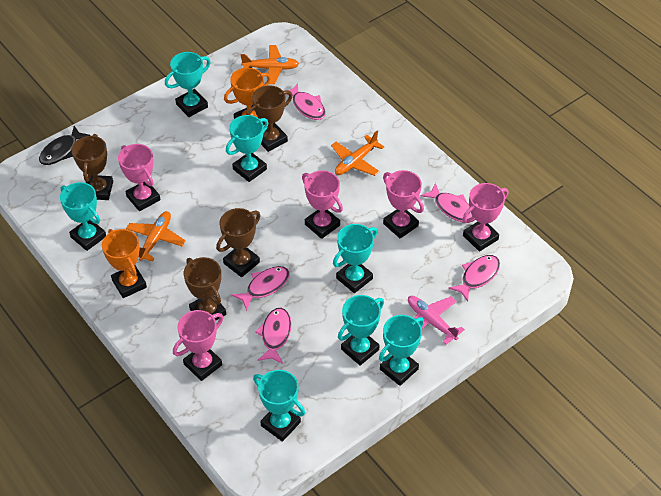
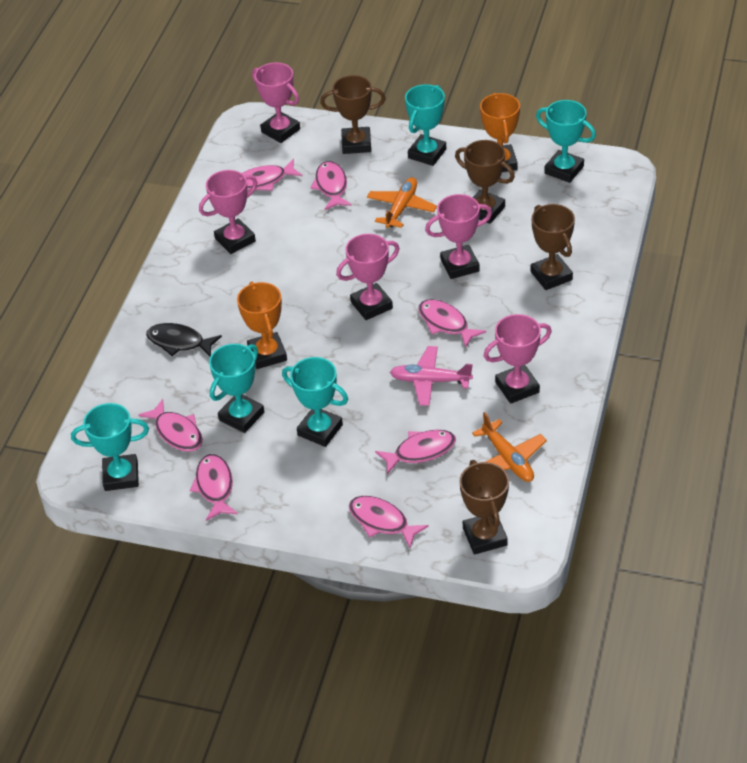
orange plane: 3 -> 2
pink fish: 5 -> 7
turquoise trophy: 7 -> 5

